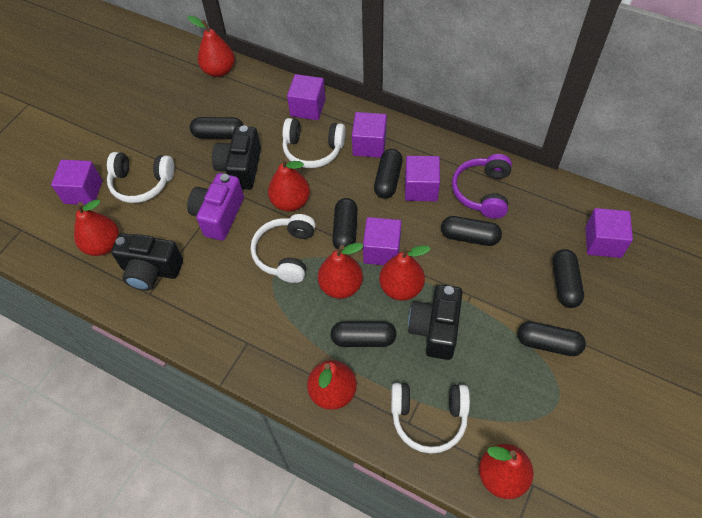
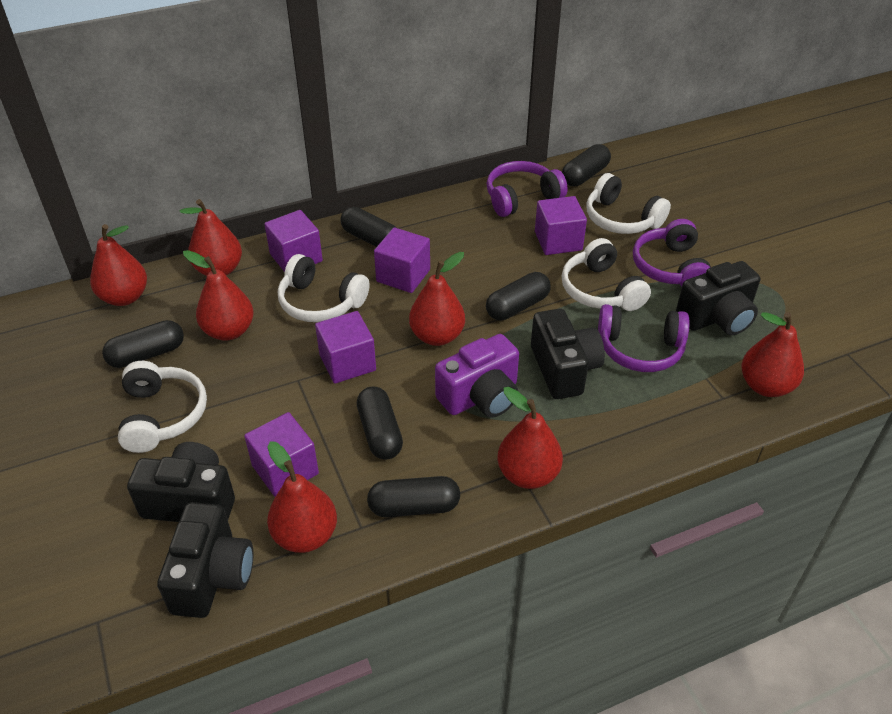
black camera: 3 -> 4
black capsule: 7 -> 6
purple cube: 6 -> 5
purple headphones: 1 -> 3

